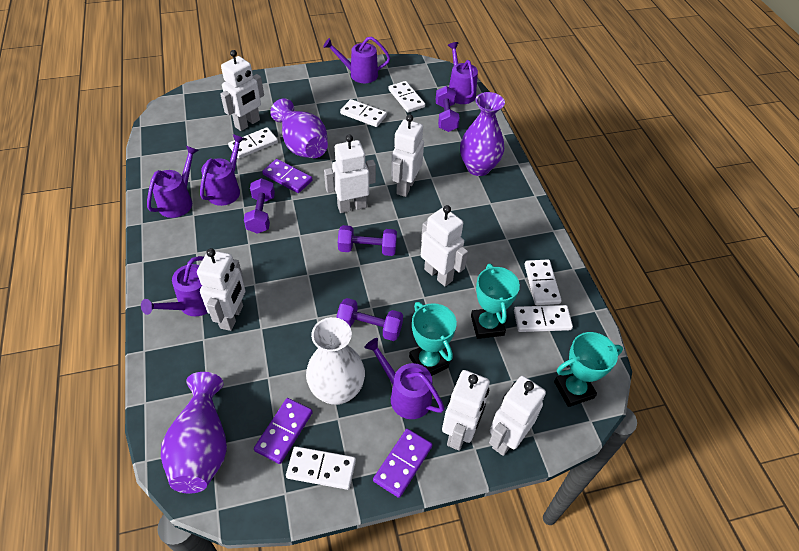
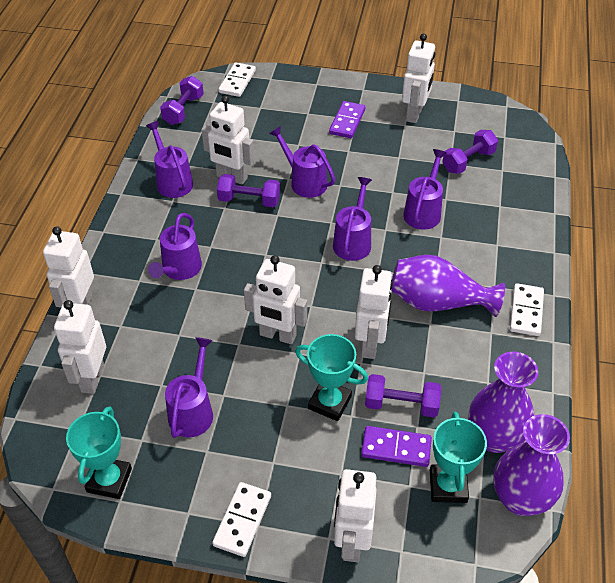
purple domino: 3 -> 2
white domino: 6 -> 3
white vase: 1 -> 0

